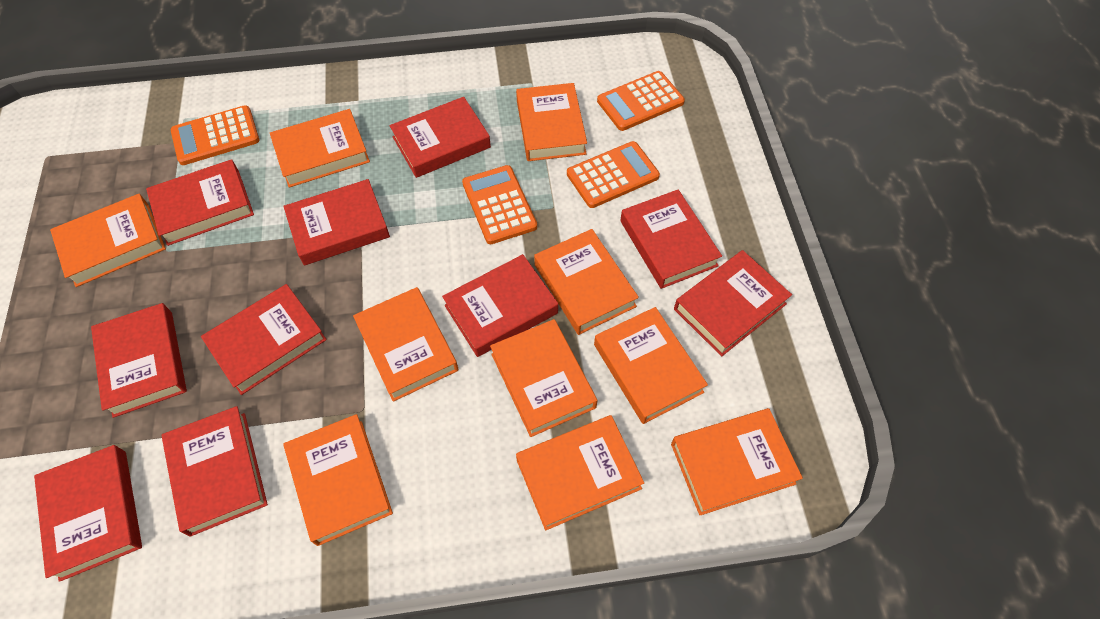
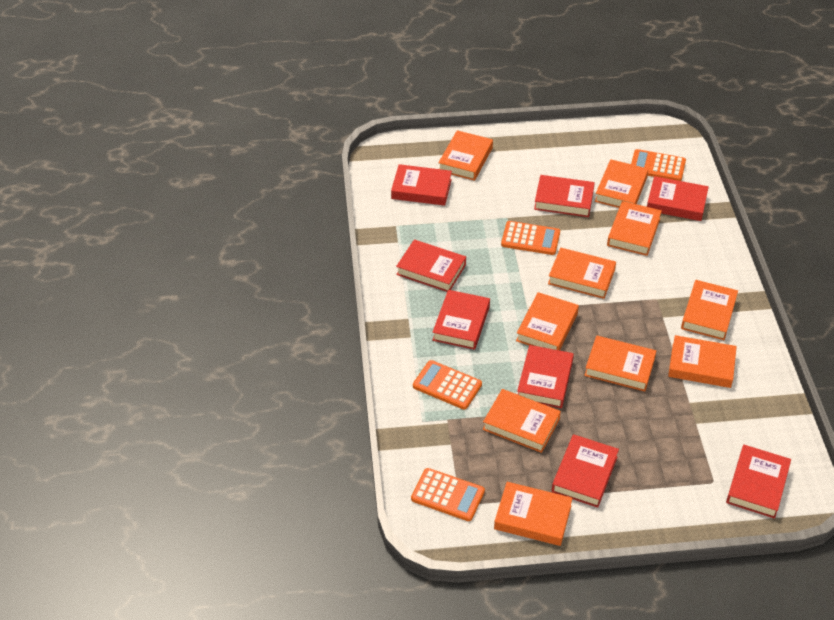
red book: 10 -> 8

